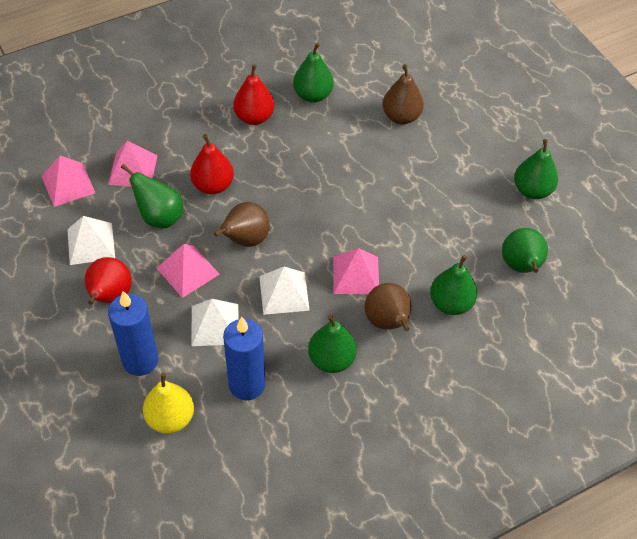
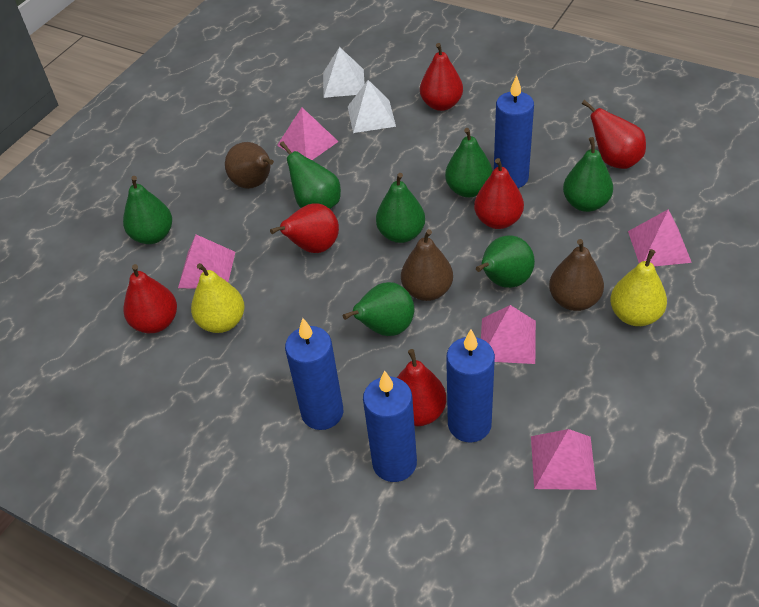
blue candle: 2 -> 4
green pear: 6 -> 7
pink pyramid: 4 -> 5
red pear: 3 -> 6
white pyramid: 3 -> 2
yellow pear: 1 -> 2

